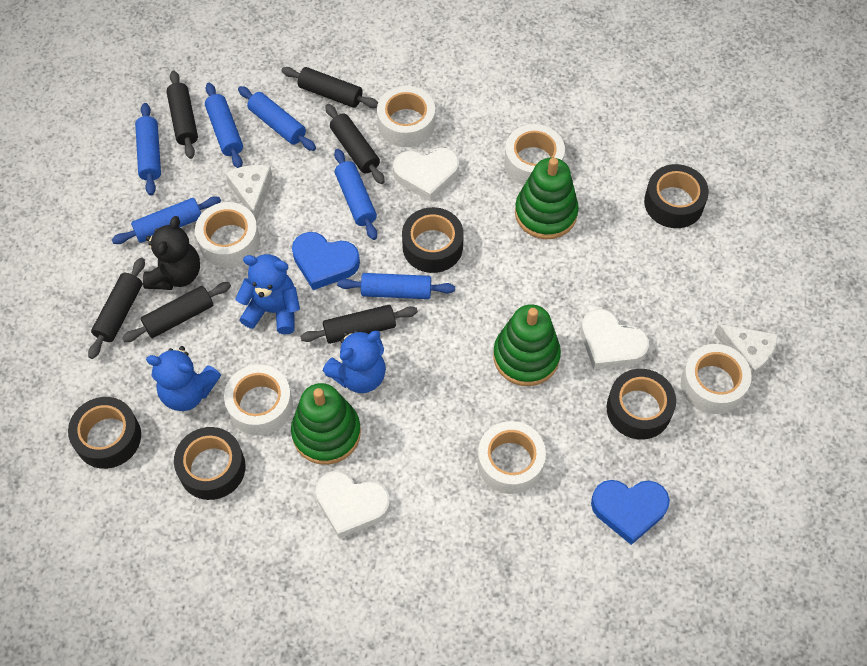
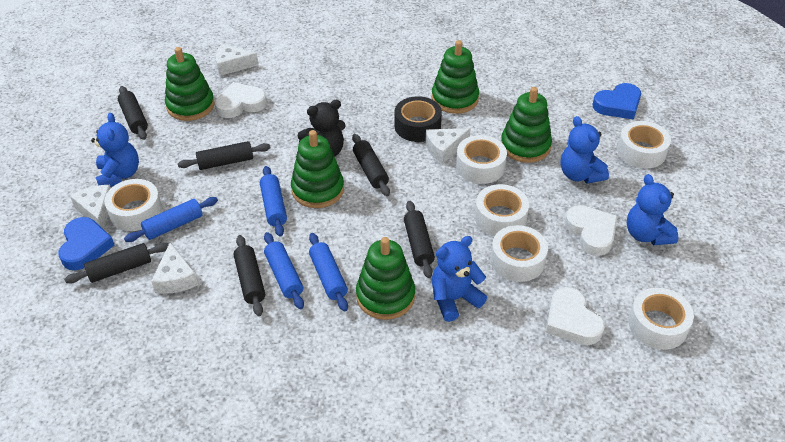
black tape: 5 -> 1
blue rolling pin: 6 -> 4
blue teddy bear: 3 -> 4
green stacking toy: 3 -> 5
white cheese: 2 -> 4

